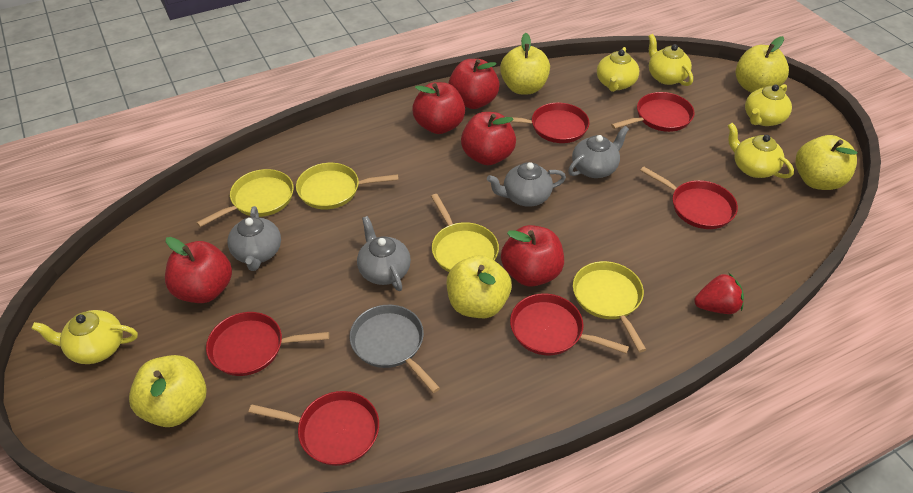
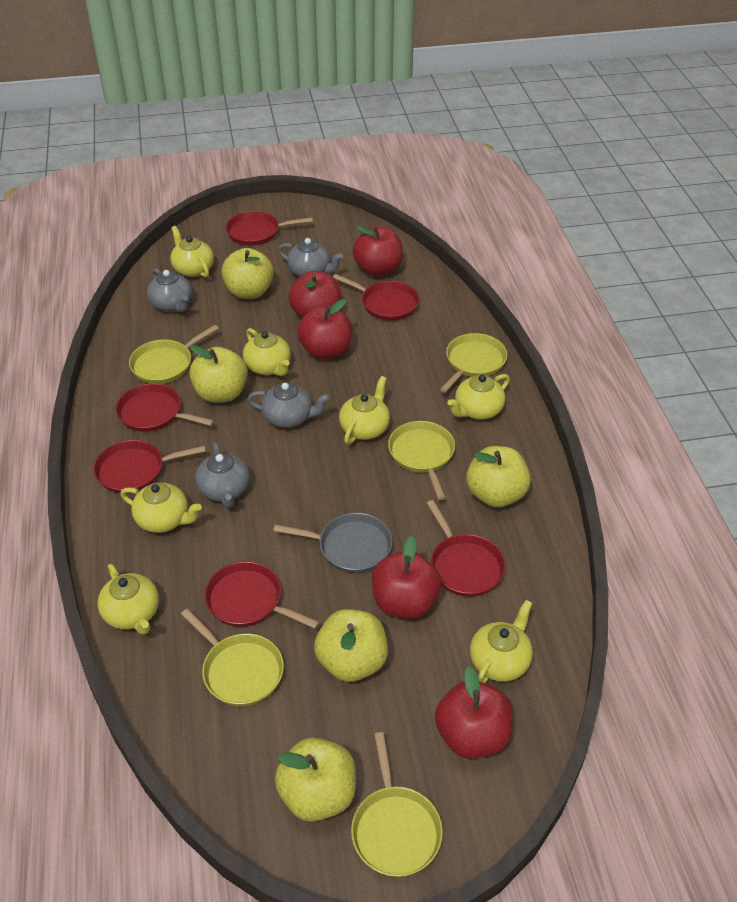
red strawberry: 1 -> 0
yellow pan: 4 -> 5
yellow teapot: 5 -> 7

